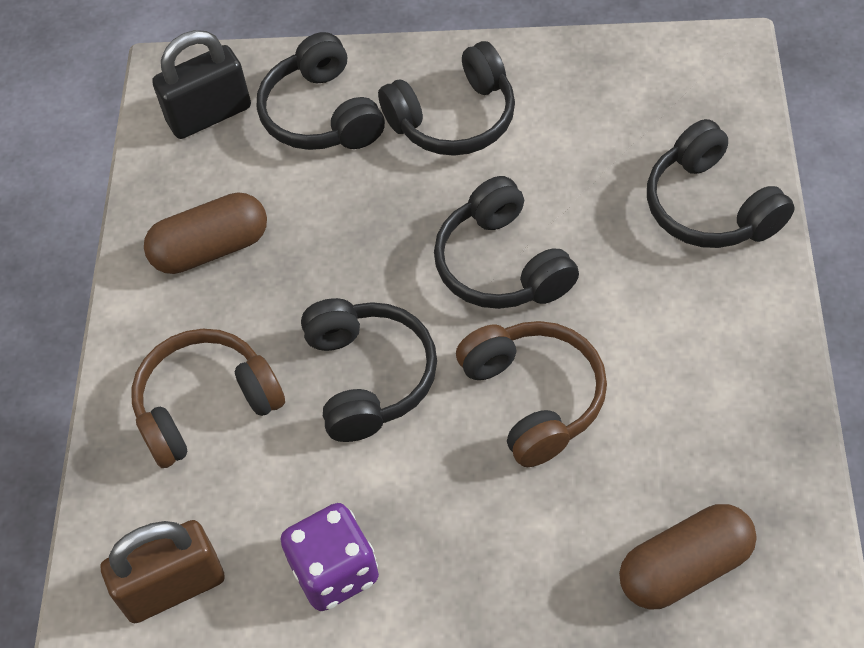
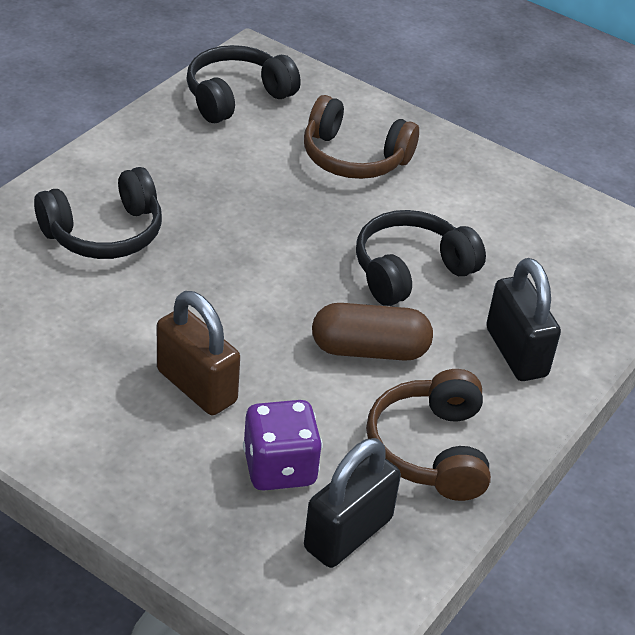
black headphones: 5 -> 3
black padlock: 1 -> 2
brown capsule: 2 -> 1

